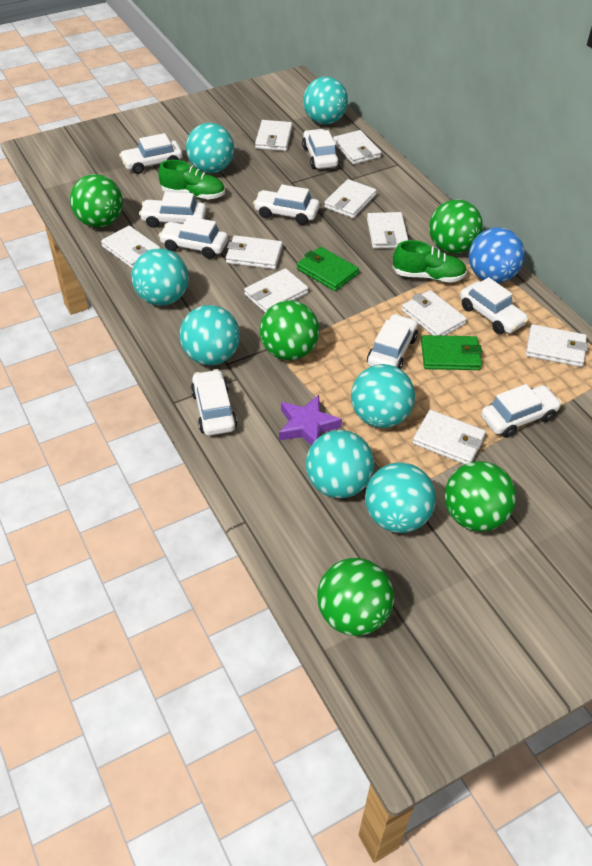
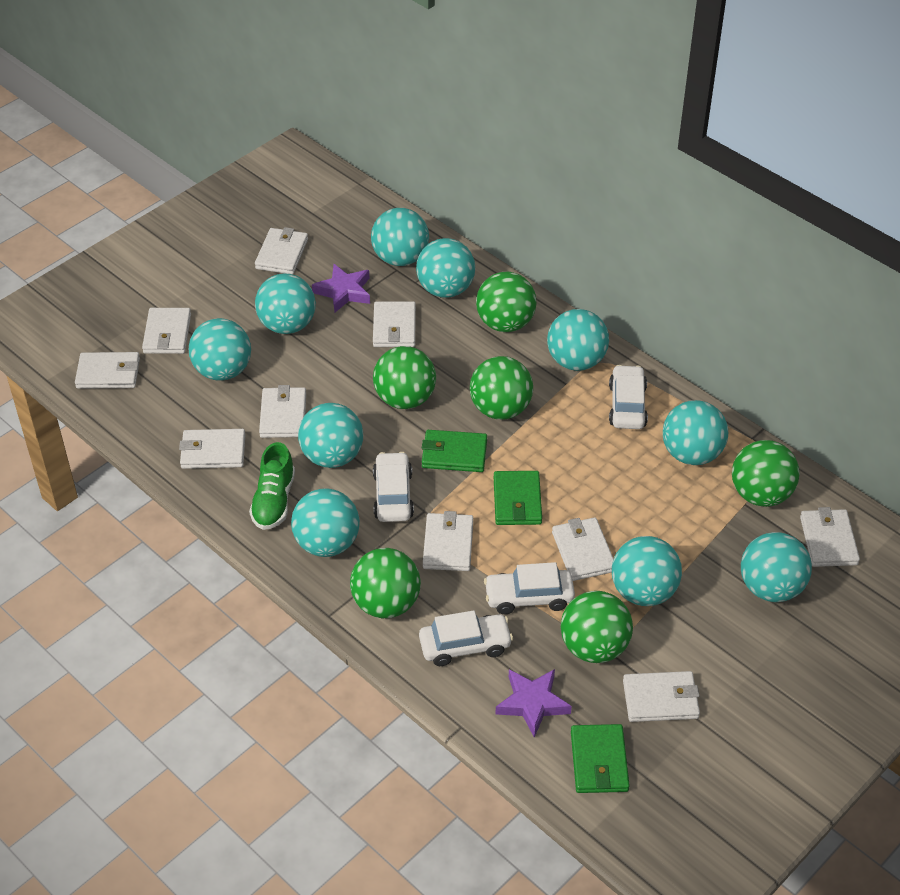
blue ball: 1 -> 0
green ball: 5 -> 6
green shoe: 2 -> 1
green wallet: 2 -> 3
purple star: 1 -> 2
turquoise ball: 7 -> 10
white car: 9 -> 4

